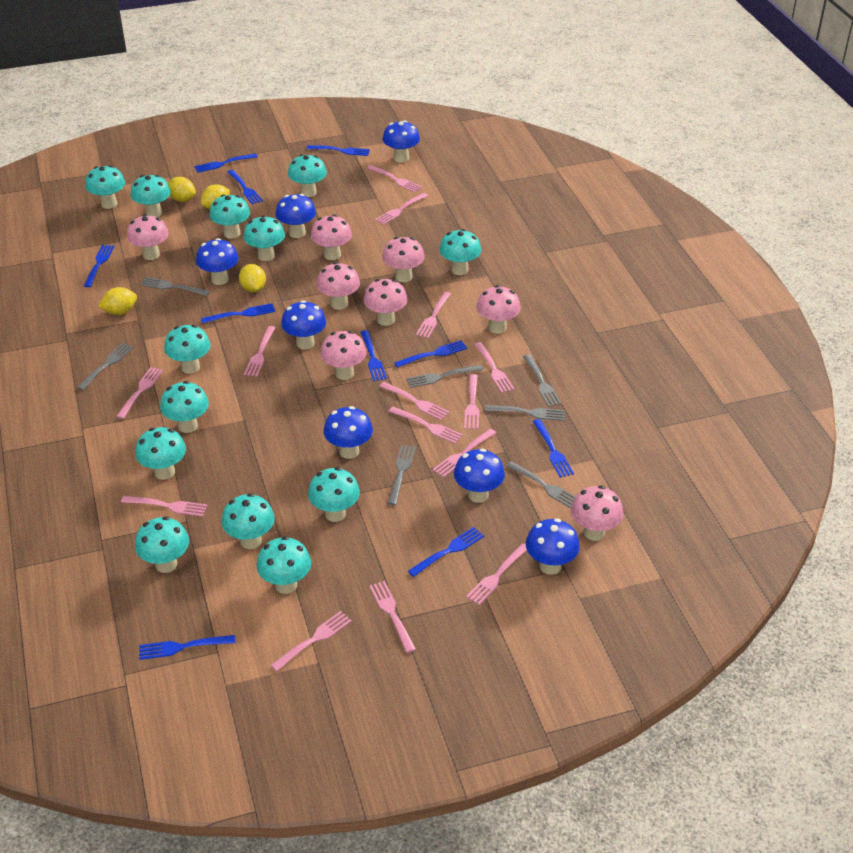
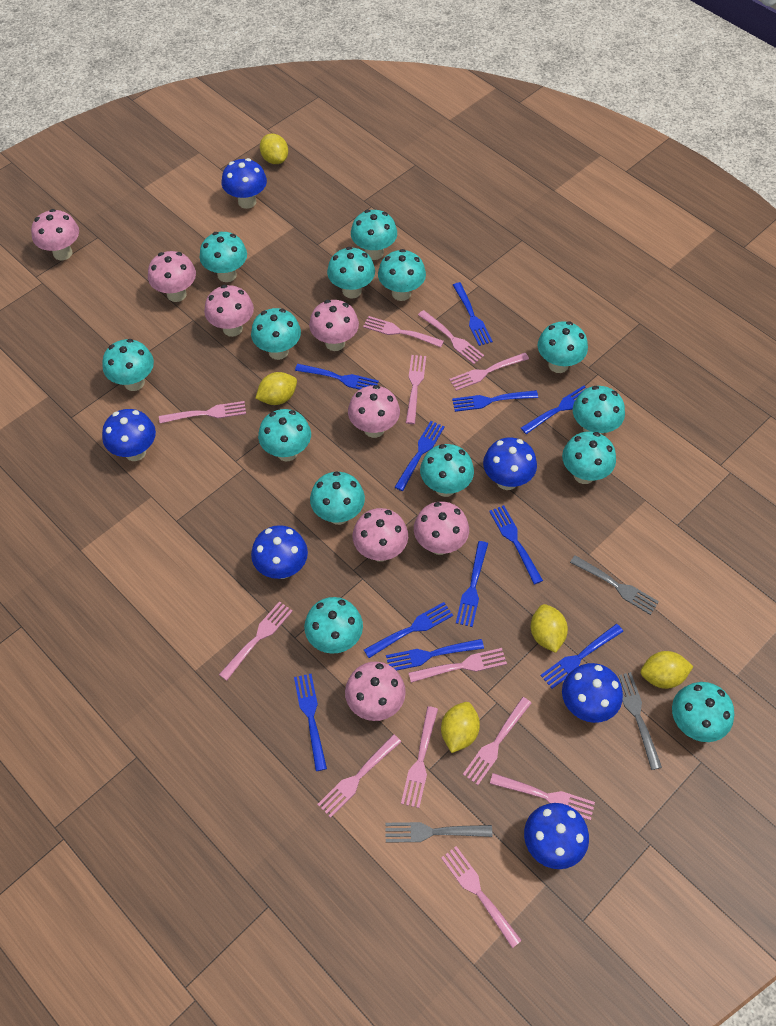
blue fork: 10 -> 11
blue mushroom: 7 -> 6
grey fork: 7 -> 3
pink fork: 14 -> 12
turquoise mushroom: 13 -> 14
yellow lemon: 4 -> 5

